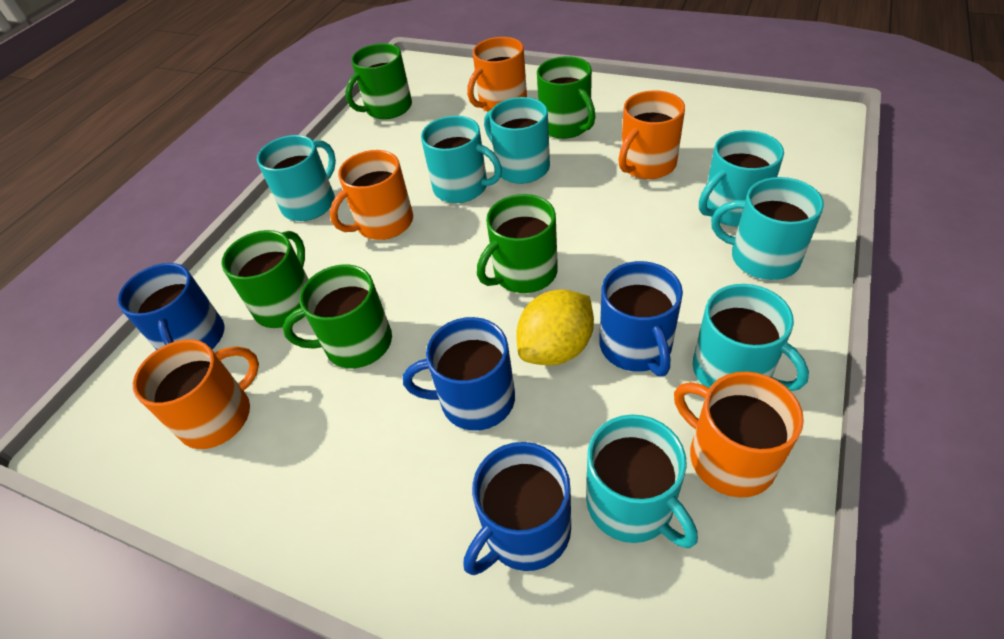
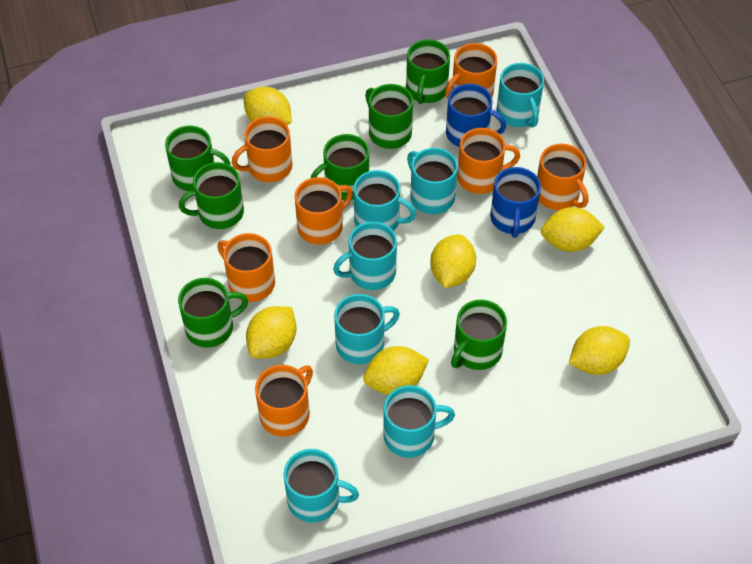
blue mug: 4 -> 2
green mug: 5 -> 7
orange mug: 5 -> 7
yellow lemon: 1 -> 6

